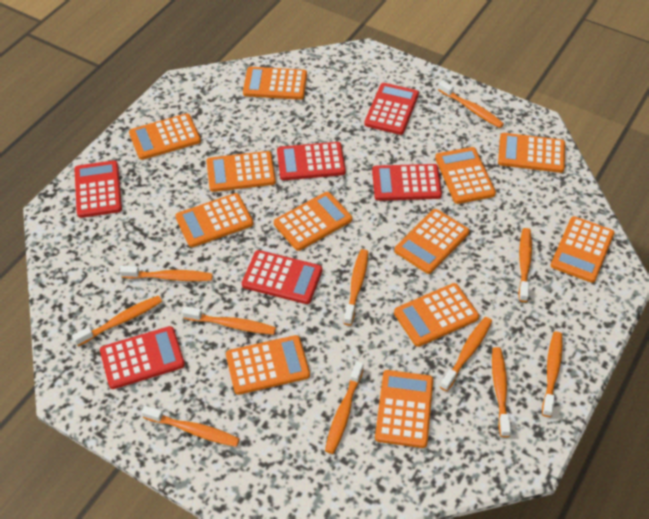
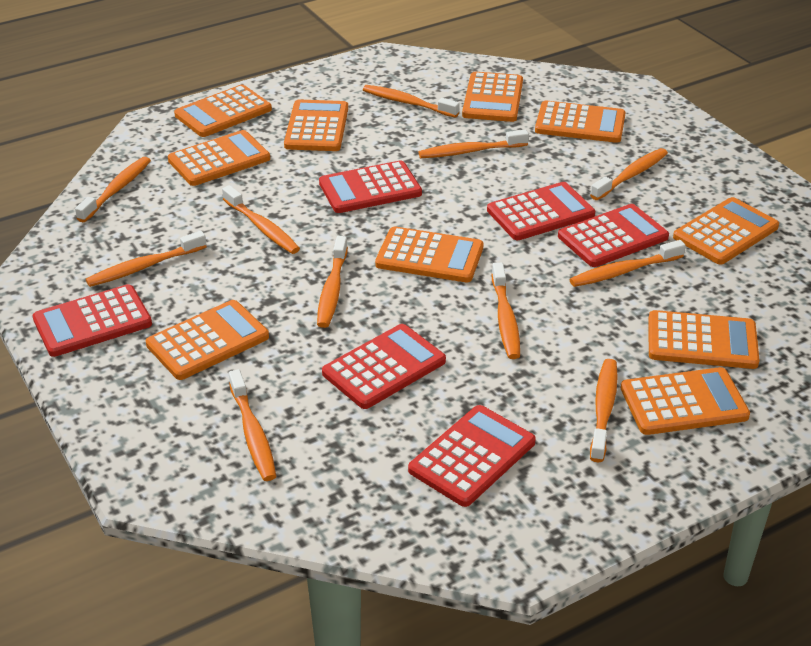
orange calculator: 12 -> 10

